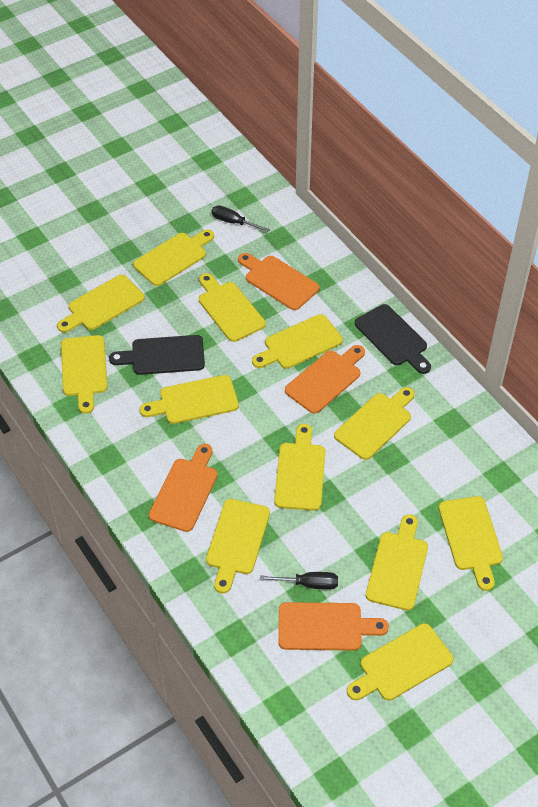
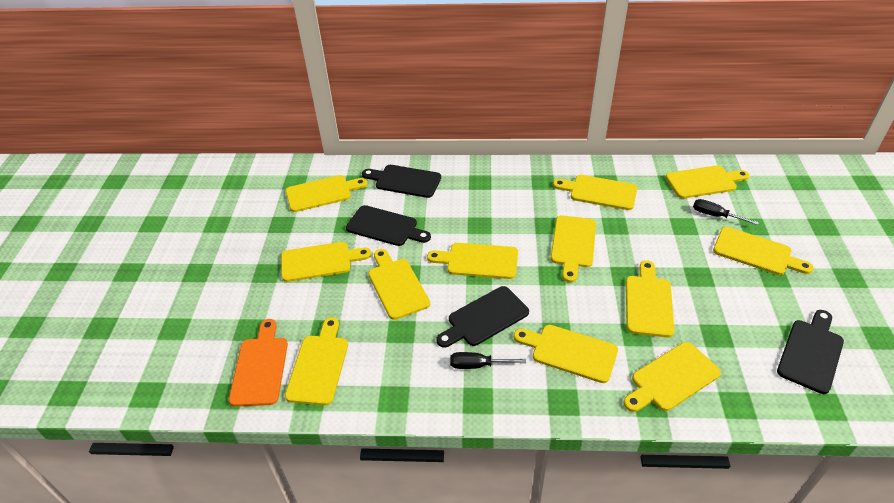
black cutting board: 2 -> 4
orange cutting board: 4 -> 1

